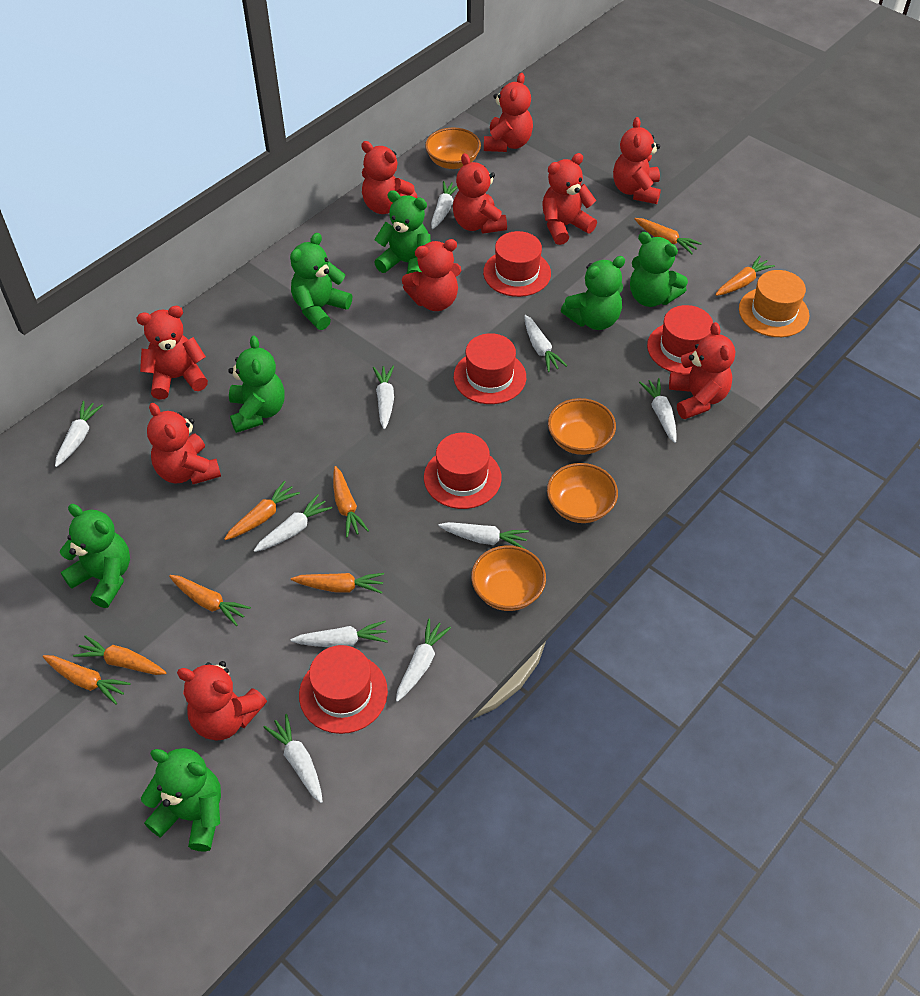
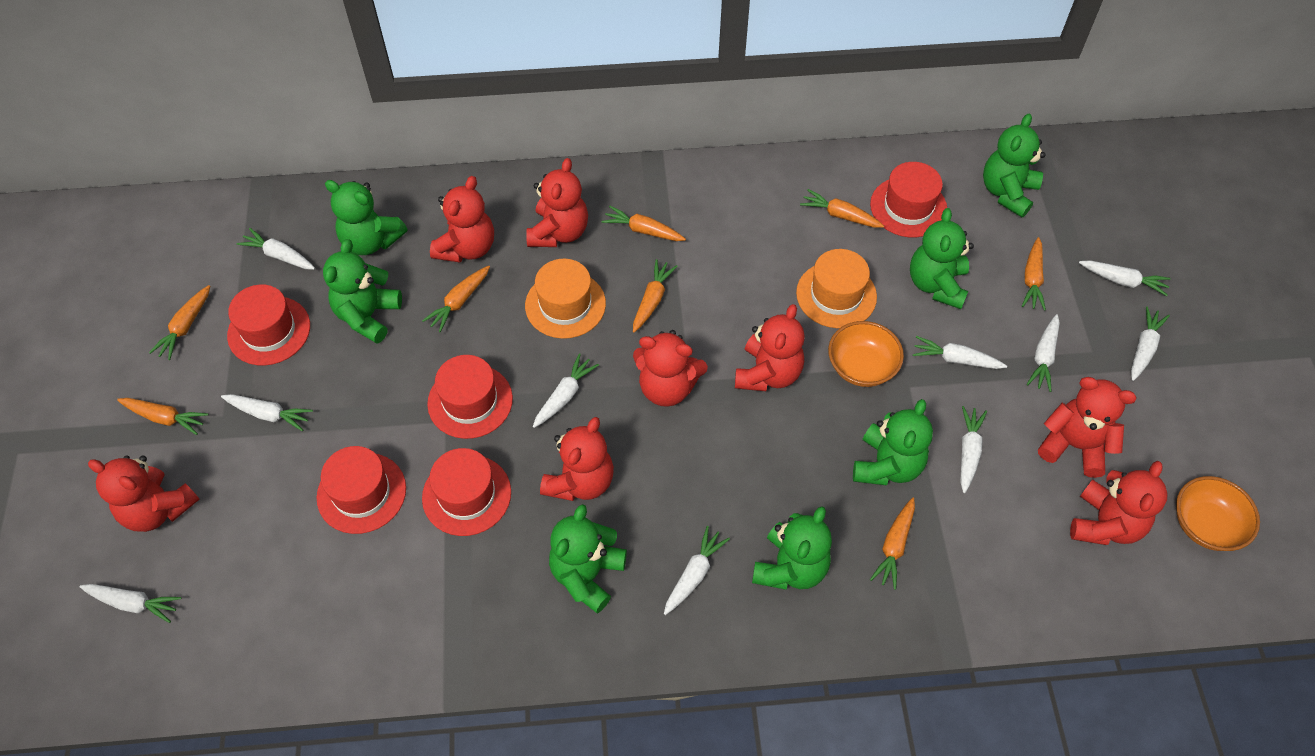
orange bowl: 4 -> 2
orange hat: 1 -> 2
red teddy bear: 10 -> 8

